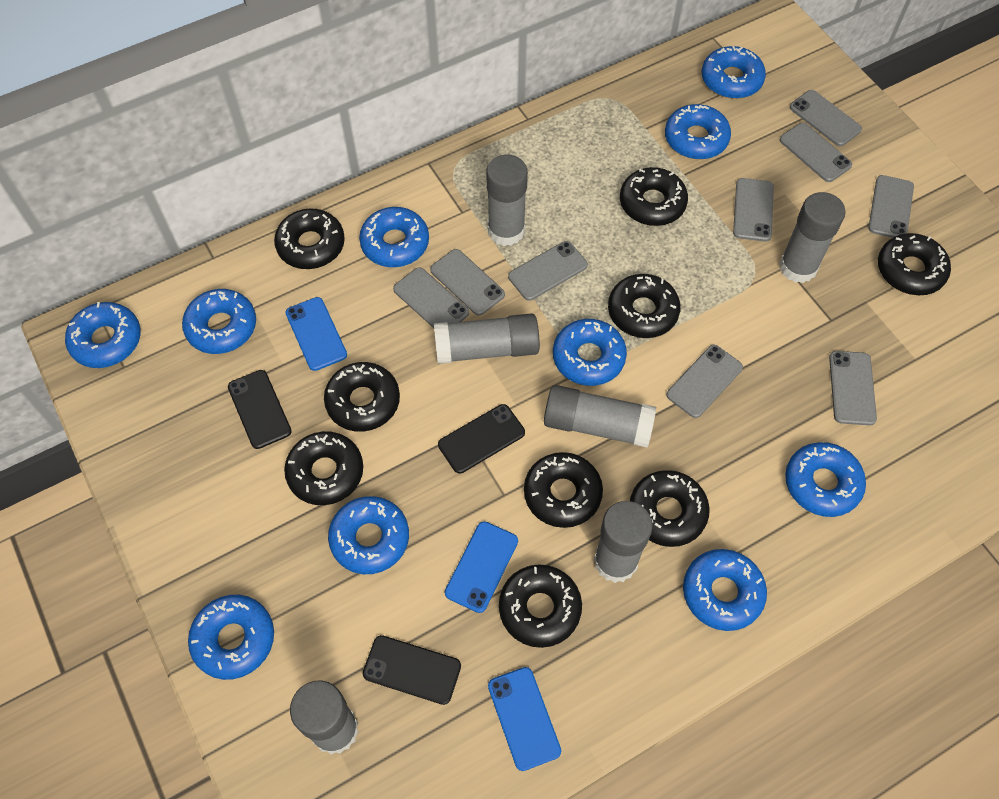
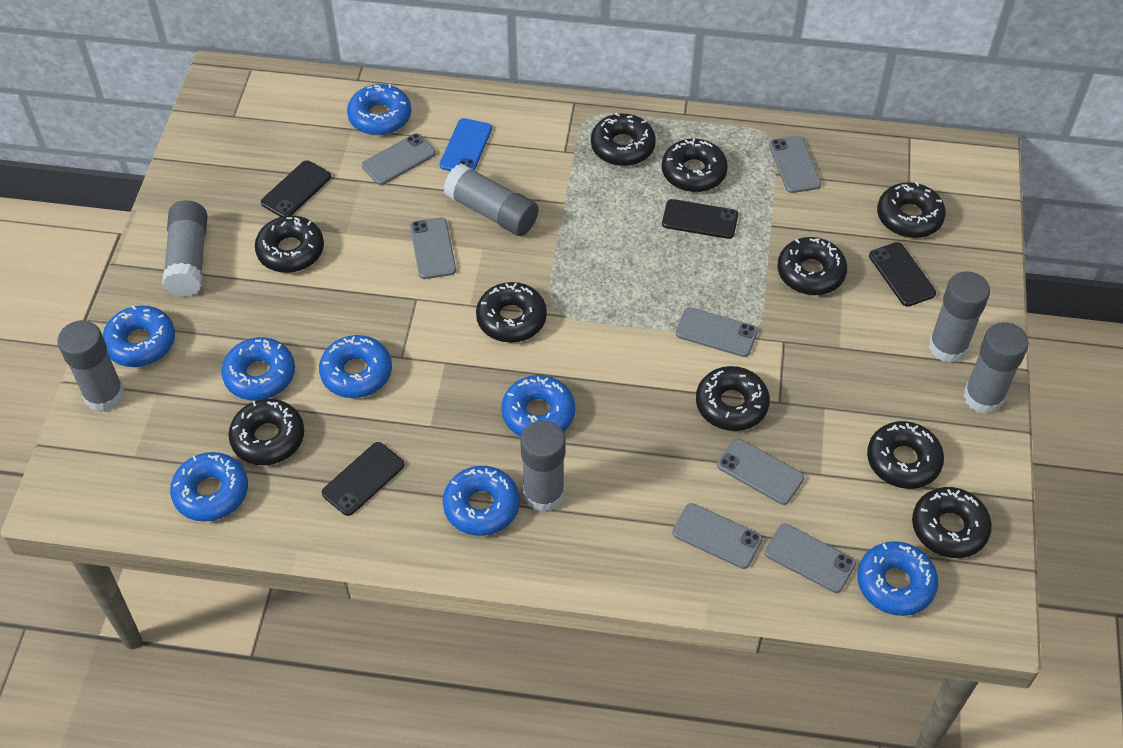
black donut: 9 -> 10
black phone: 3 -> 4
blue donut: 10 -> 8
blue phone: 3 -> 1
grey phone: 9 -> 7

